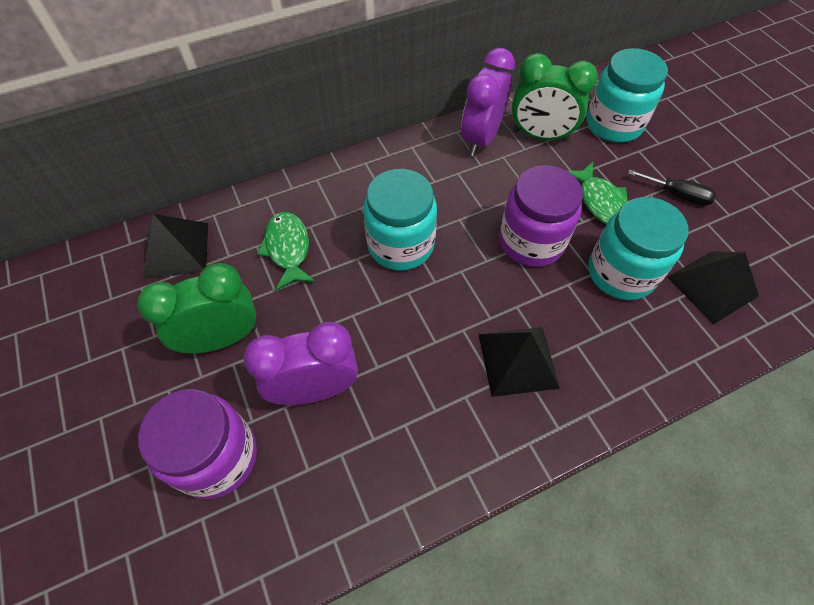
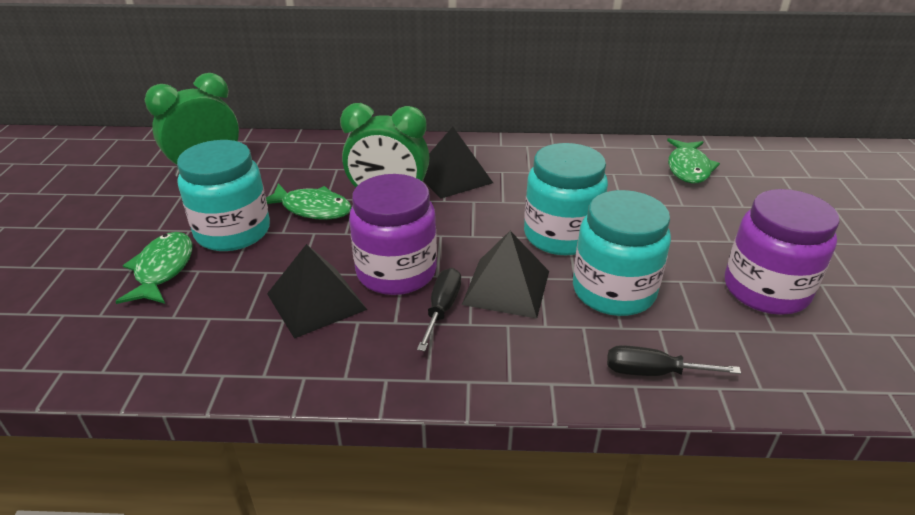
black screwdriver: 1 -> 2
green fish: 2 -> 3
purple clock: 2 -> 0

